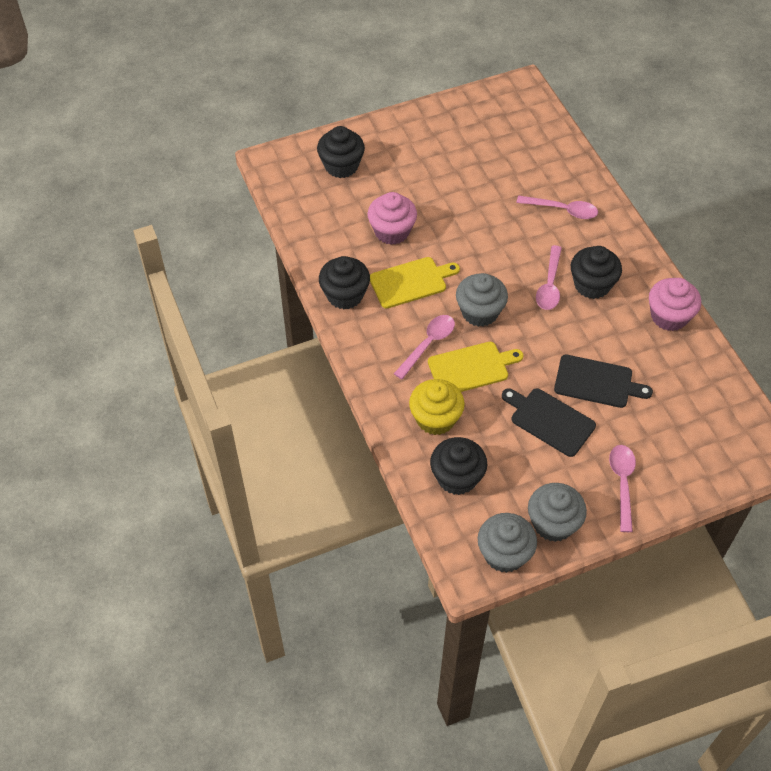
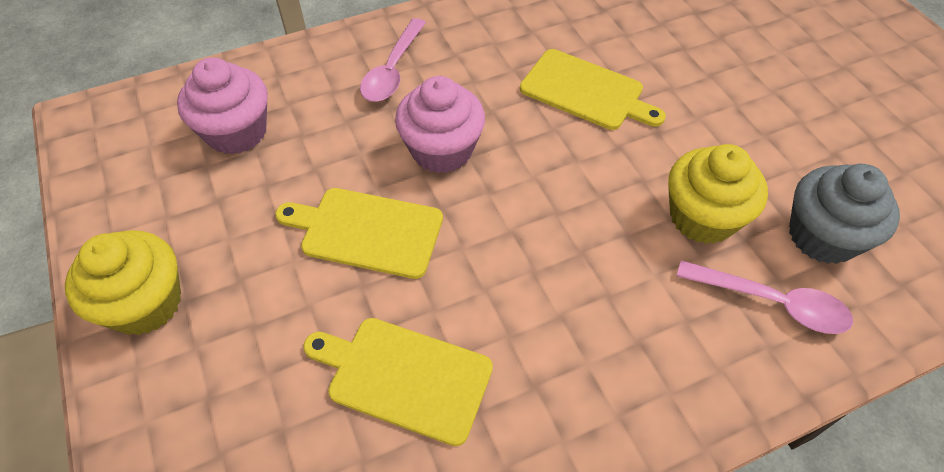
black cupcake: 4 -> 0
black cutting board: 2 -> 0
grey cupcake: 3 -> 1
pink spoon: 4 -> 2
yellow cupcake: 1 -> 2
yellow cutting board: 2 -> 3

